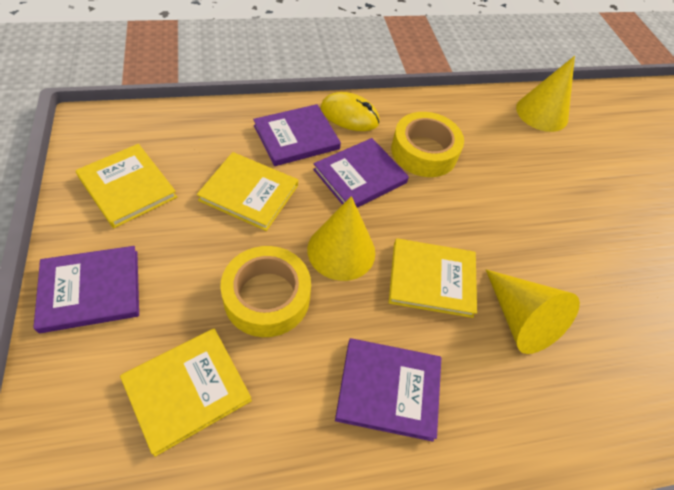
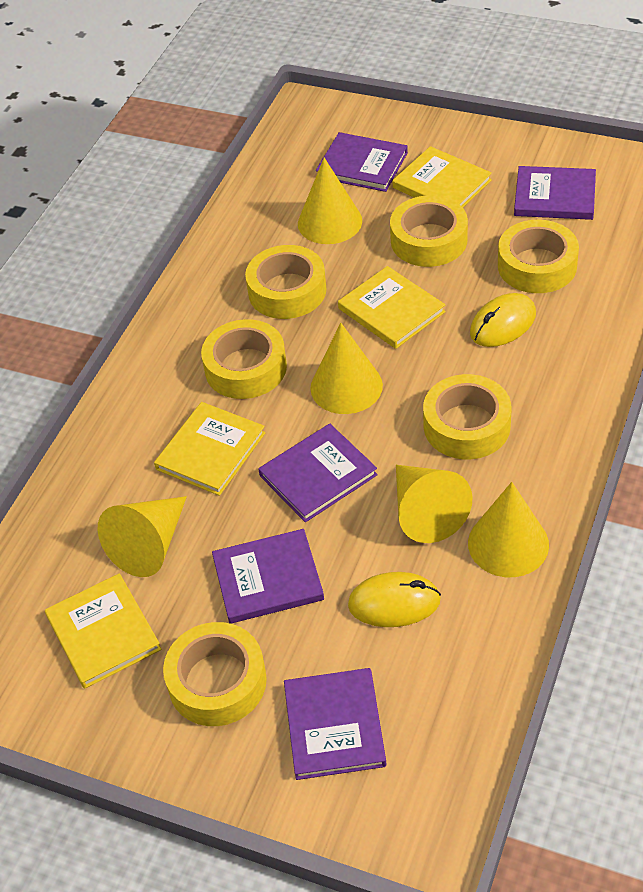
purple book: 4 -> 5
yellow cone: 3 -> 5
yellow mouse: 1 -> 2
yellow tape: 2 -> 6

